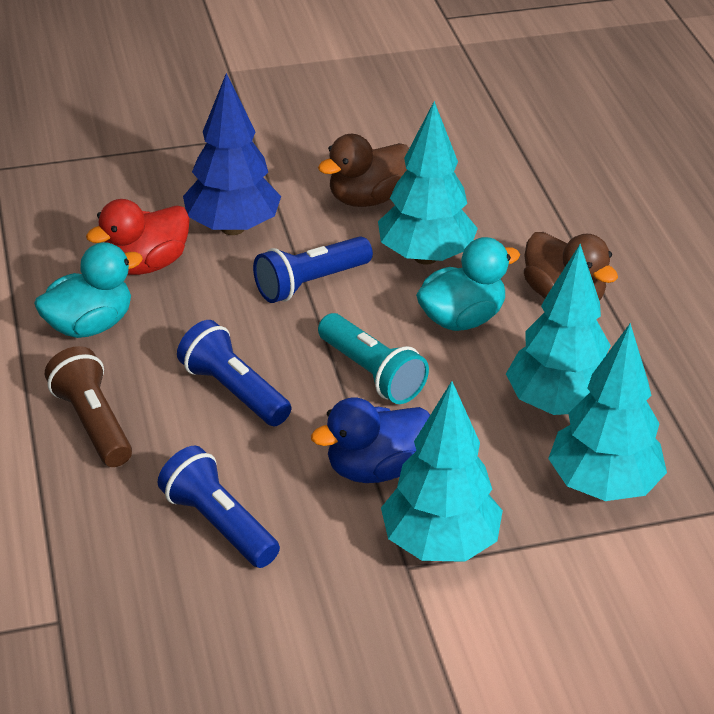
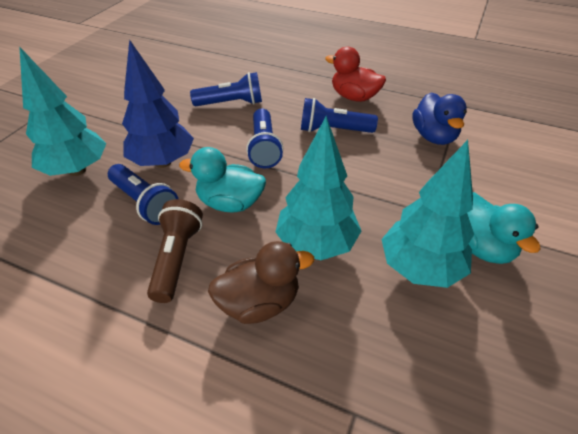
blue flashlight: 3 -> 4
brown duck: 2 -> 1
turquoise flashlight: 1 -> 0
turquoise tree: 4 -> 3

